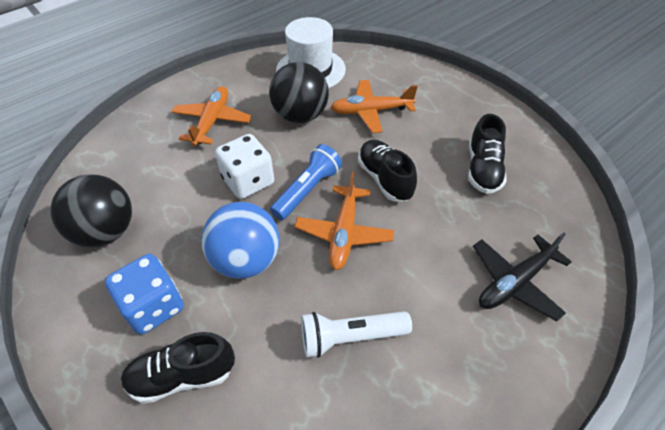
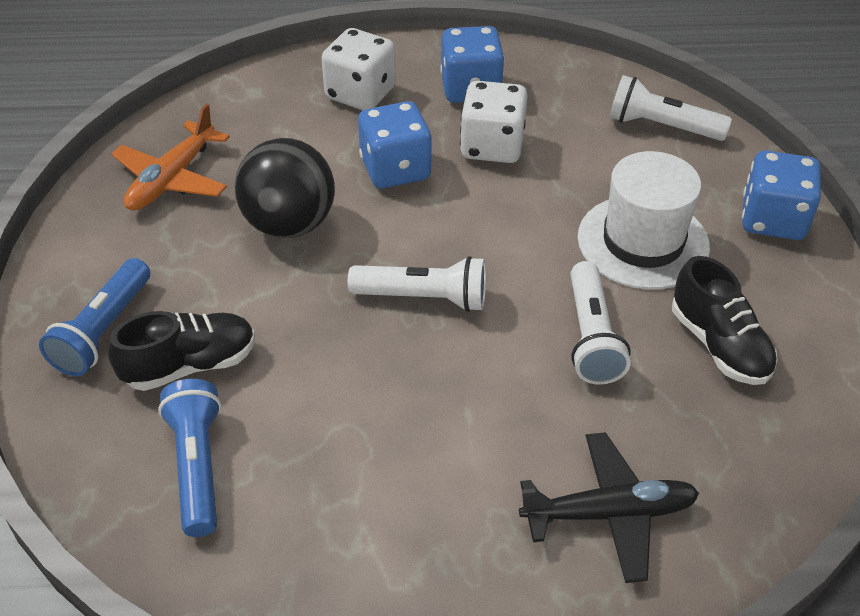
black ball: 2 -> 1
black shoe: 3 -> 2
blue ball: 1 -> 0
blue dice: 1 -> 3
blue flashlight: 1 -> 2
orange plane: 3 -> 1
white dice: 1 -> 2
white flashlight: 1 -> 3

